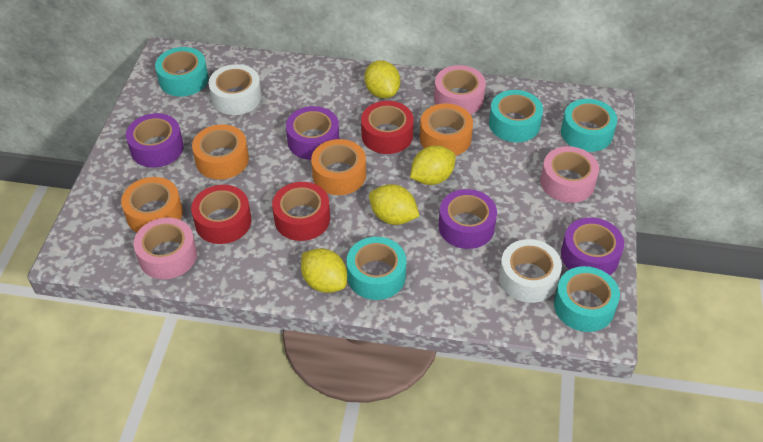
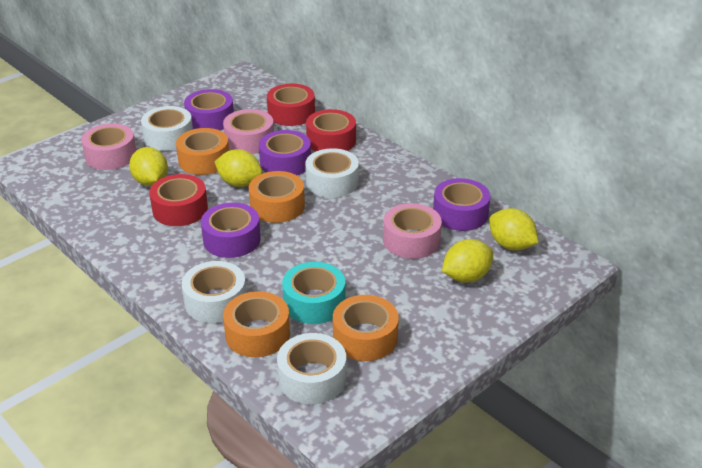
turquoise tape: 5 -> 1
white tape: 2 -> 4

